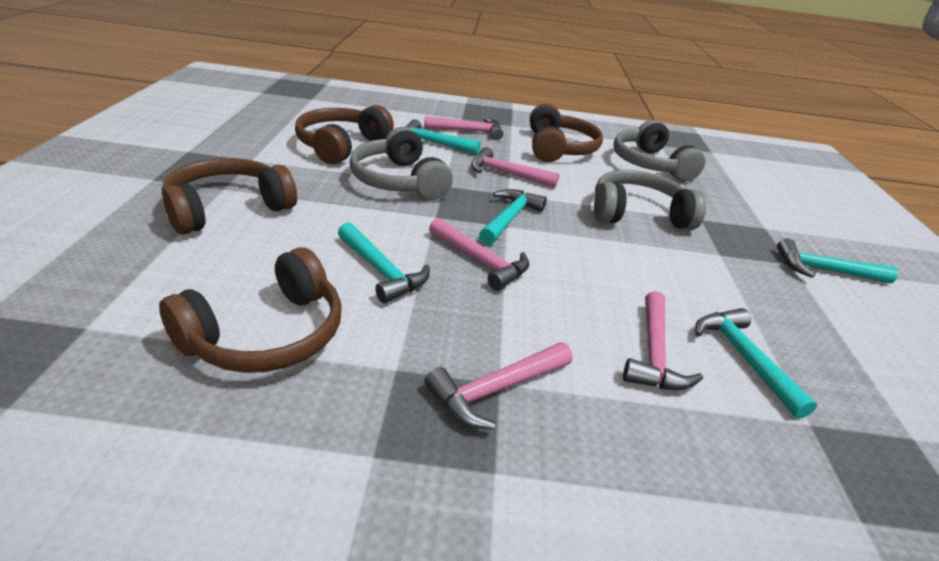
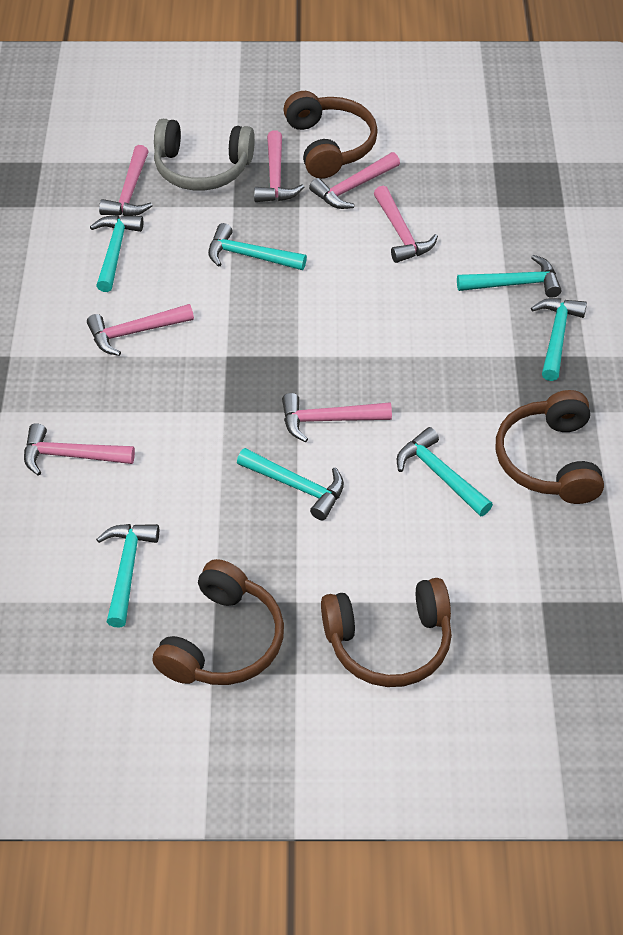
grey headphones: 3 -> 1
pink hammer: 5 -> 7
turquoise hammer: 5 -> 7

